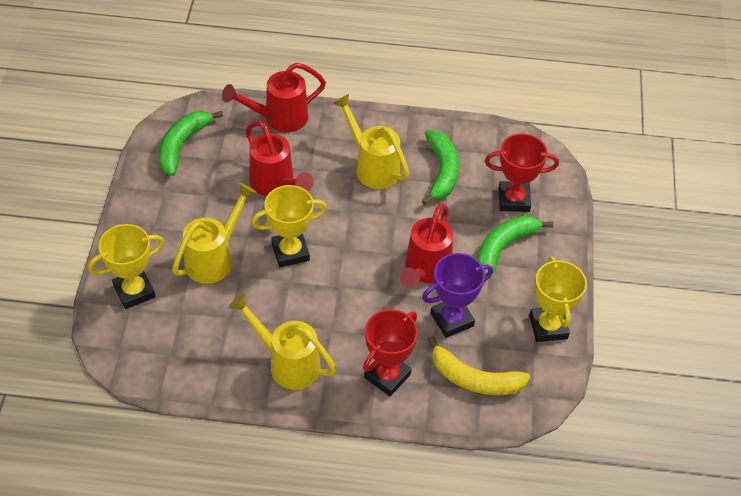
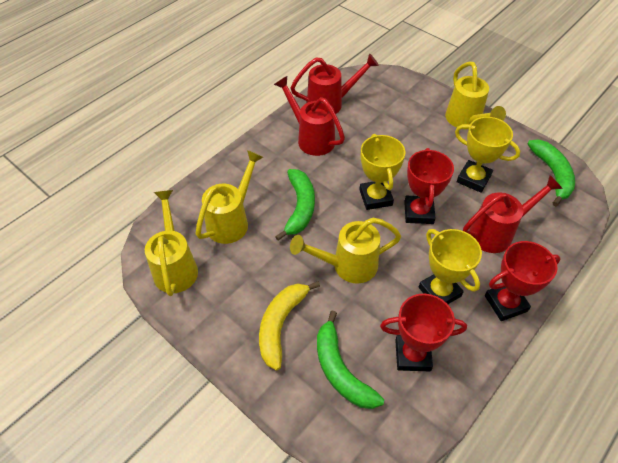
purple trophy: 1 -> 0
red trophy: 2 -> 3
yellow watering can: 3 -> 4

